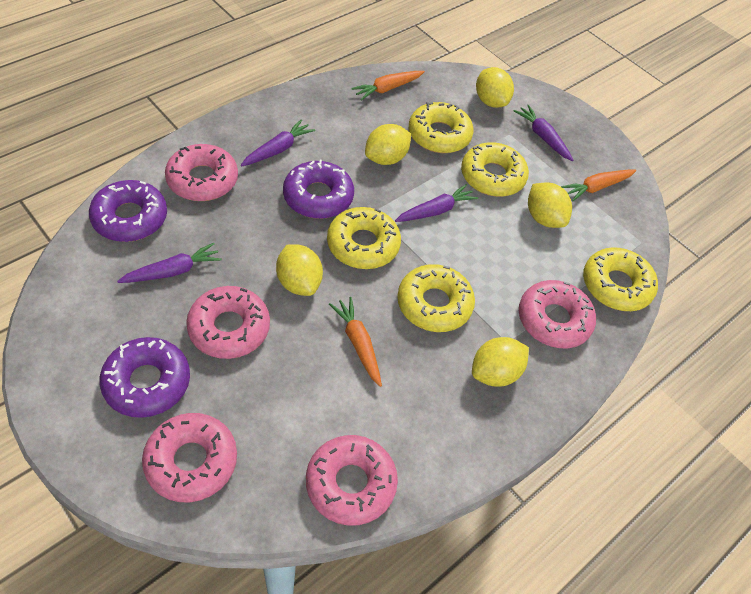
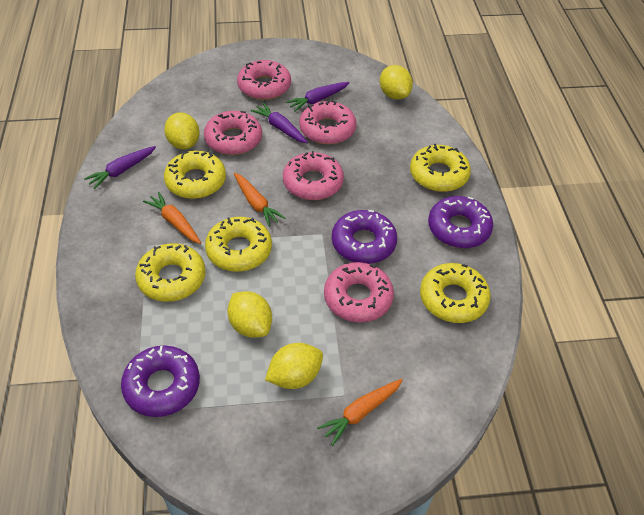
purple carrot: 4 -> 3
yellow lemon: 5 -> 4

